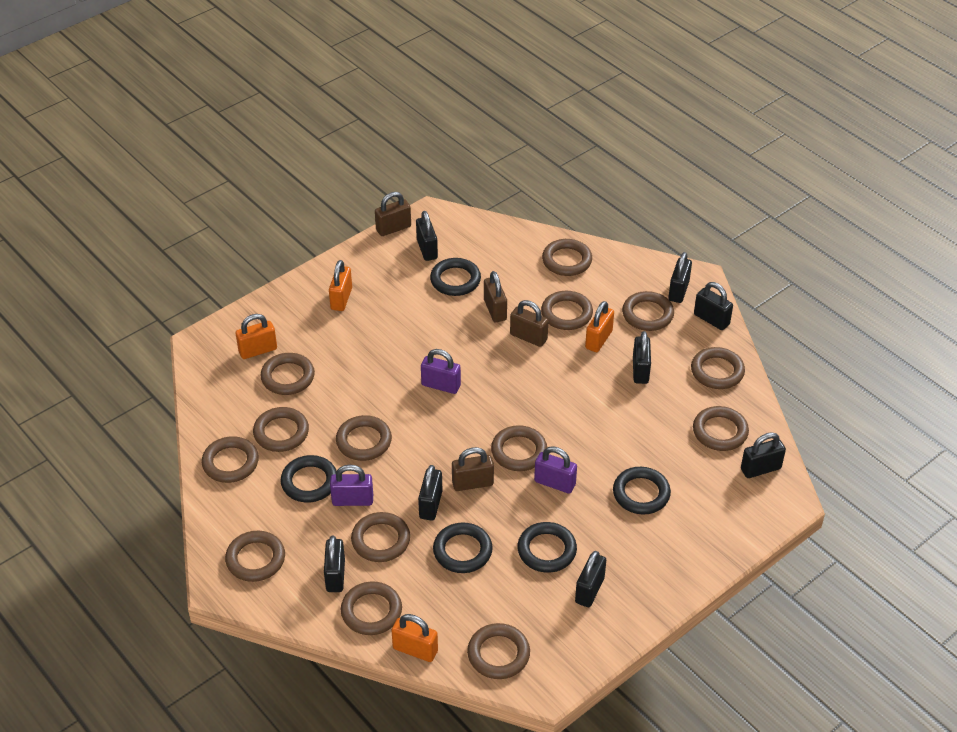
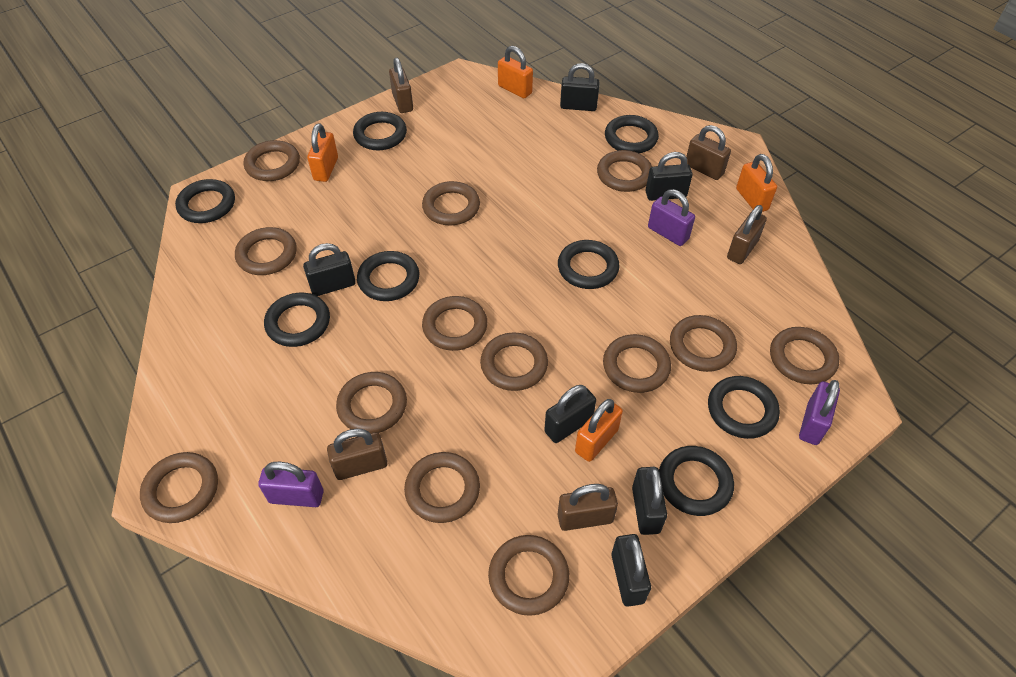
black padlock: 8 -> 6
black ring: 5 -> 8
brown padlock: 4 -> 5
brown ring: 14 -> 13

